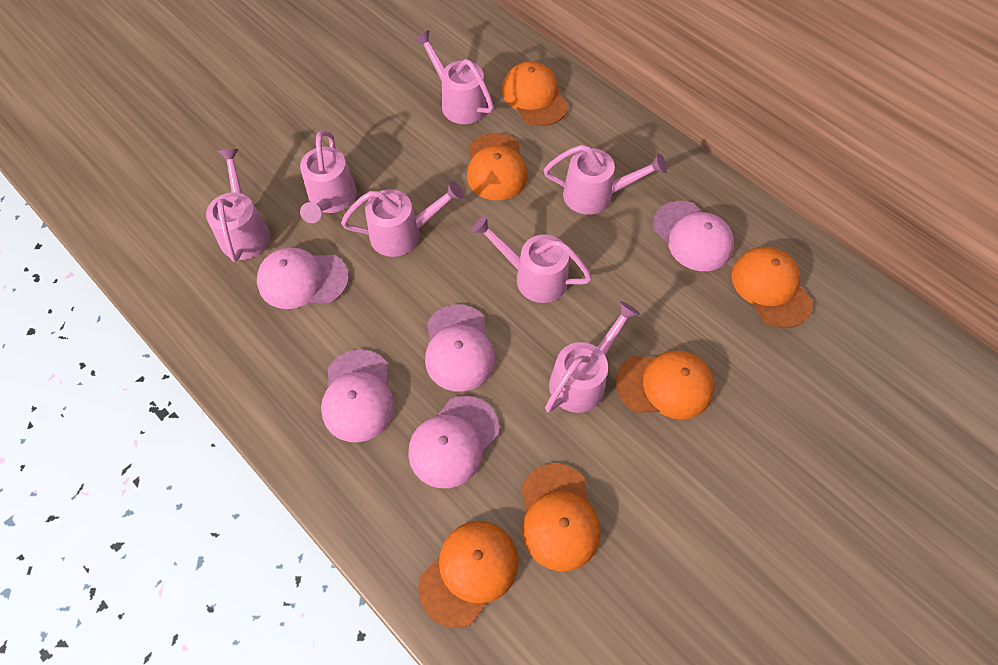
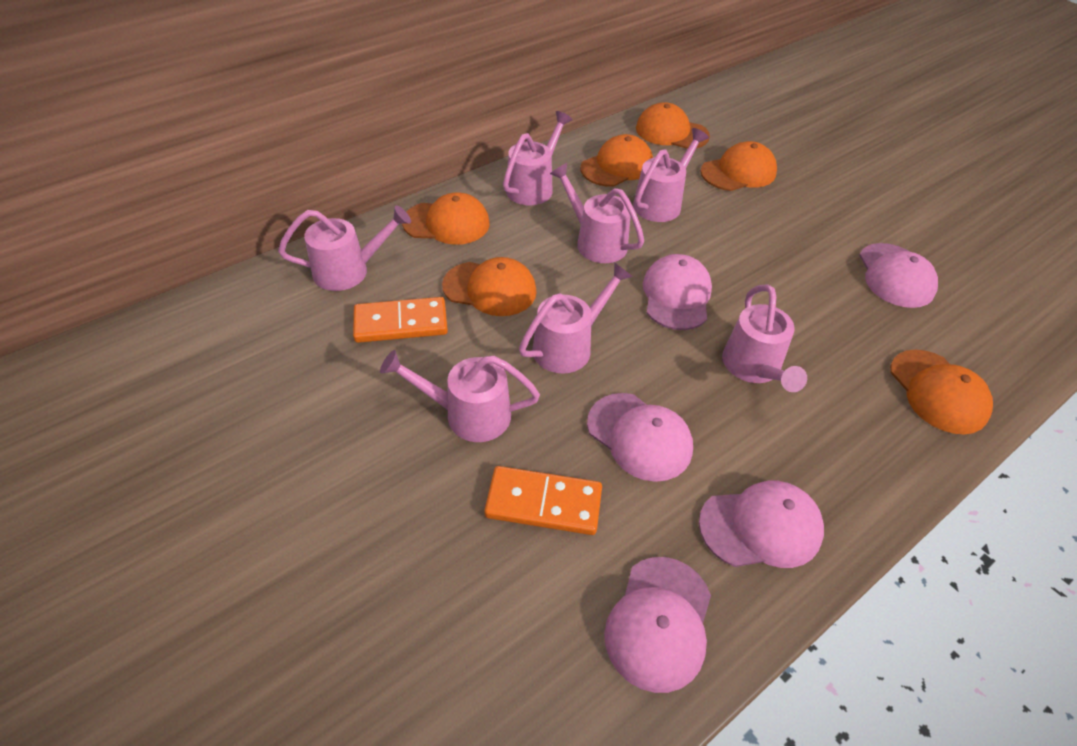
orange domino: 0 -> 2

